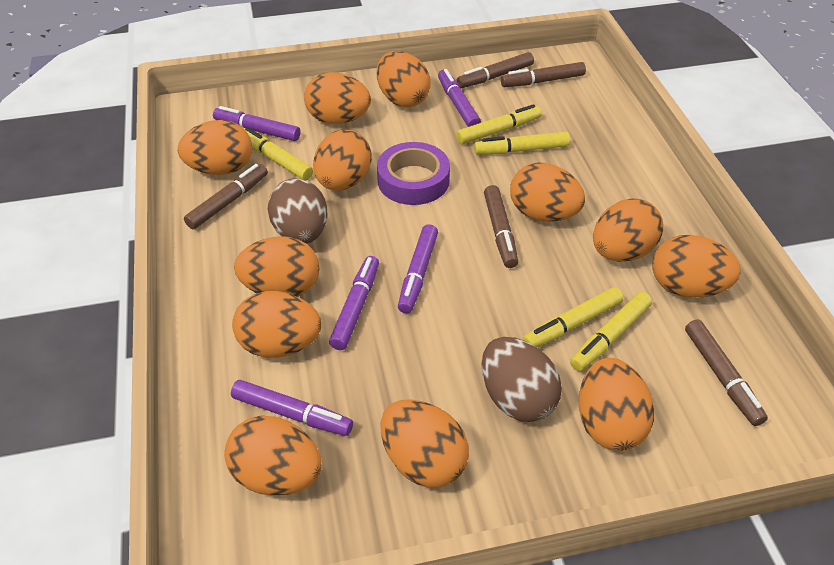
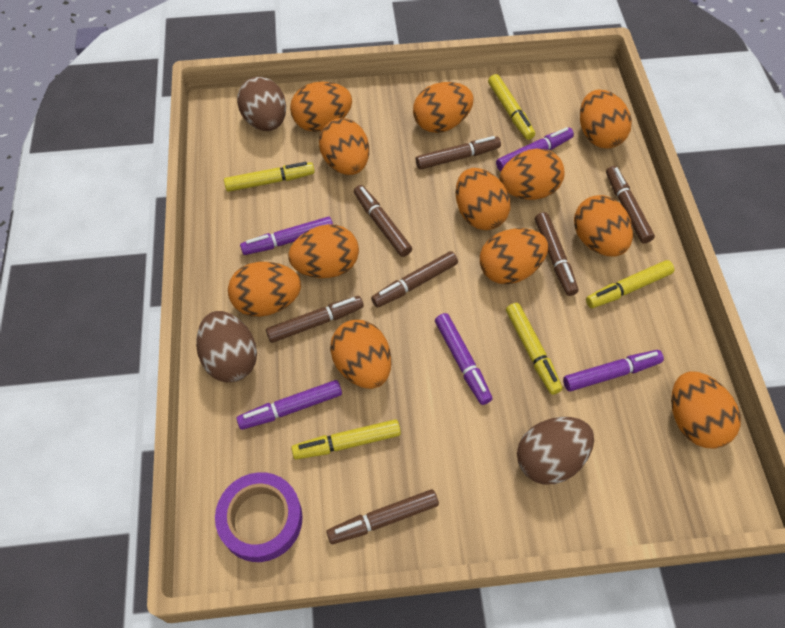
brown egg: 2 -> 3
brown marker: 5 -> 7

